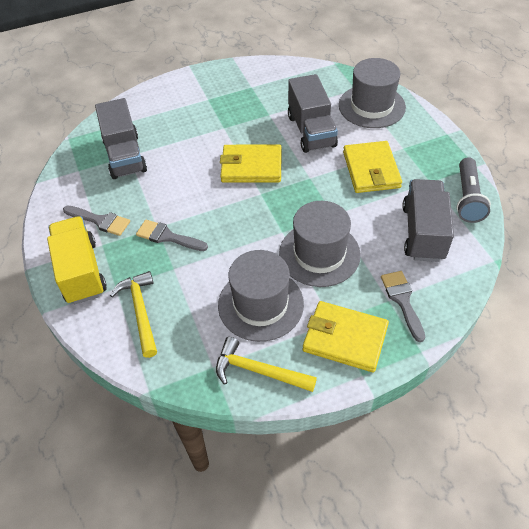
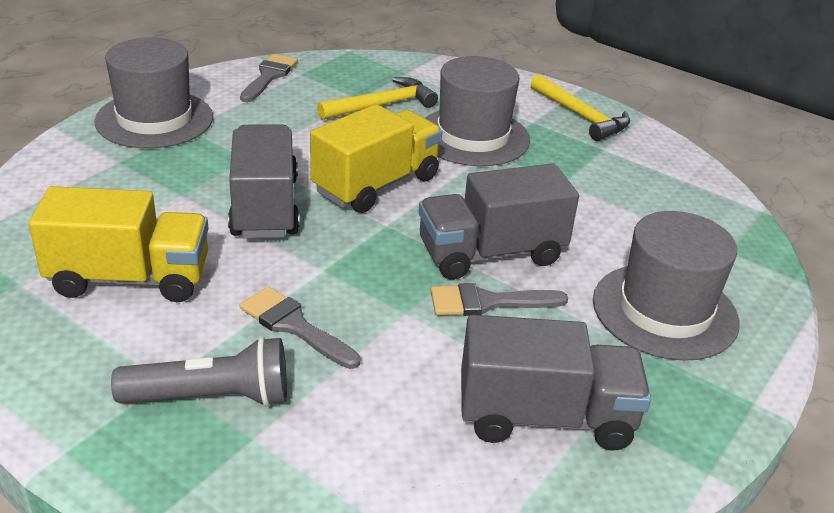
yellow truck: 1 -> 2
yellow wallet: 3 -> 0

